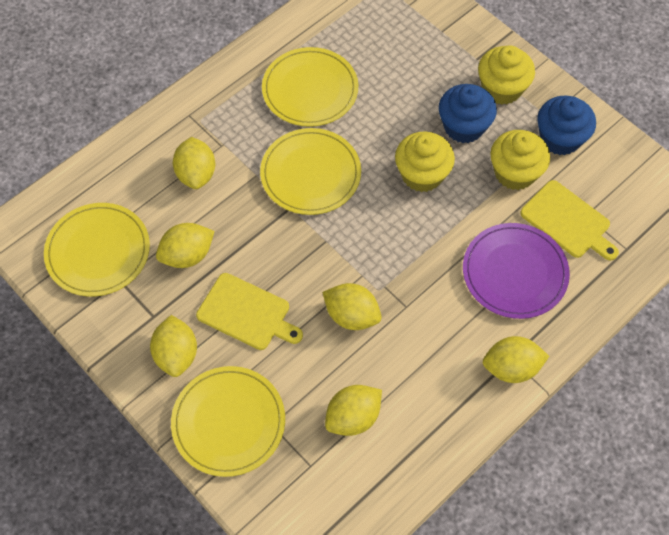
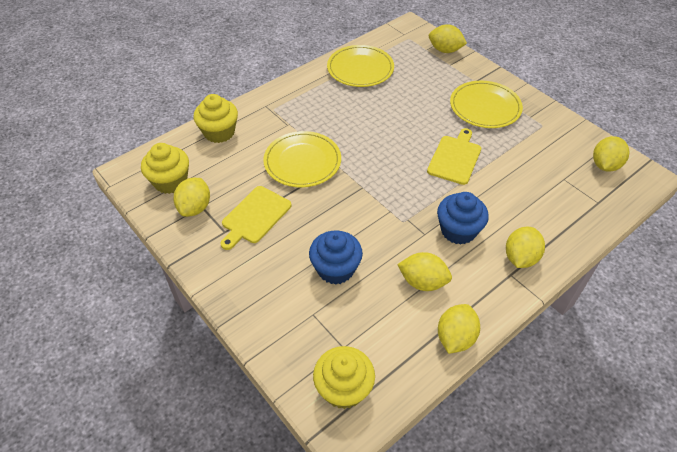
purple plate: 1 -> 0
yellow plate: 4 -> 3

